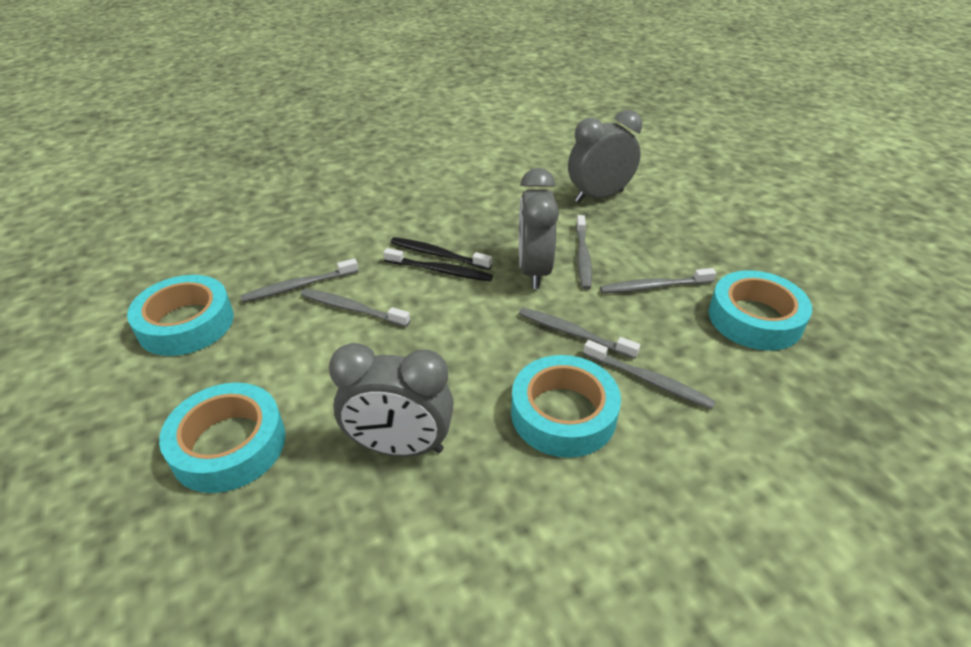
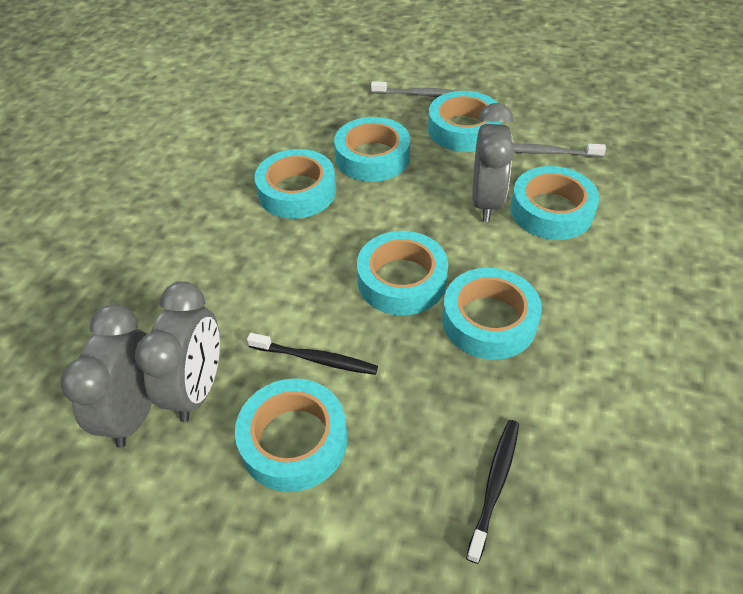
grey toothbrush: 6 -> 2
turquoise tape: 4 -> 7

